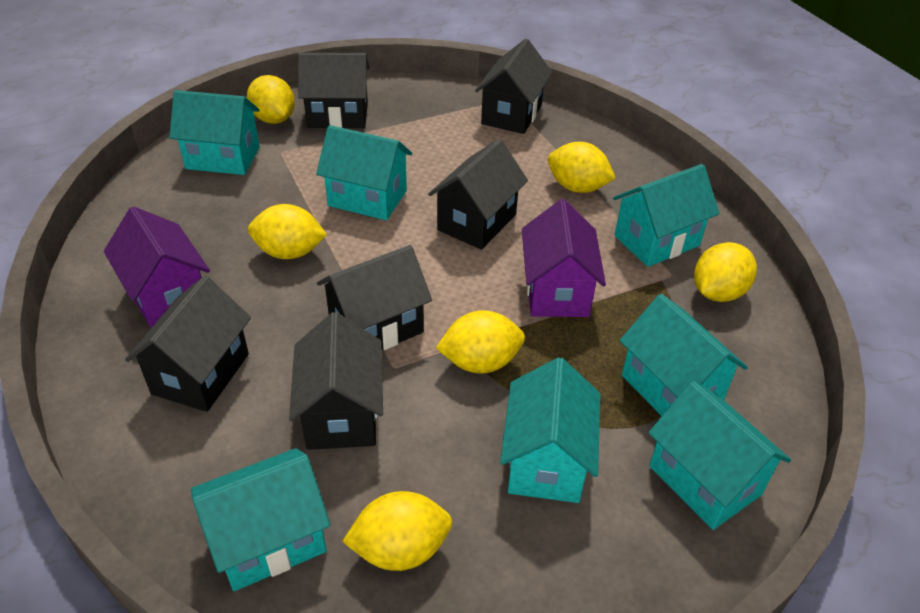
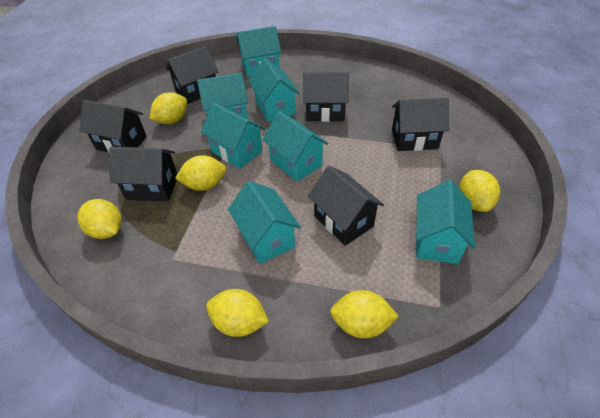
purple house: 2 -> 0

